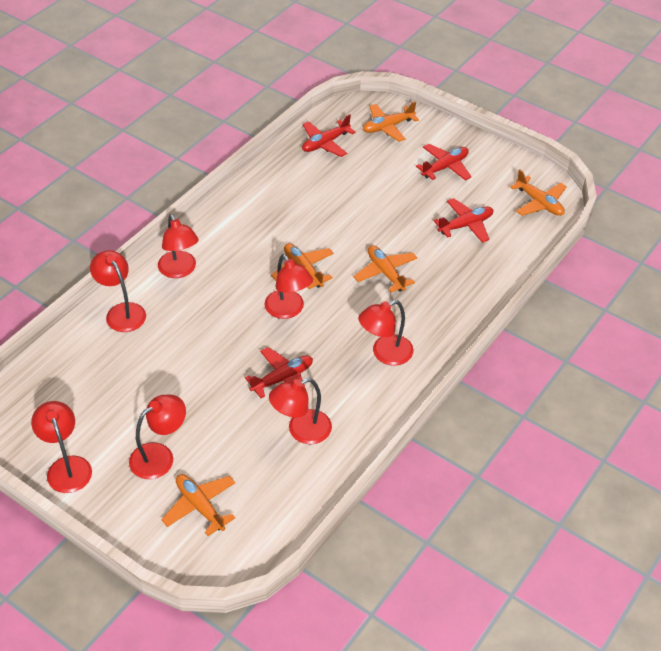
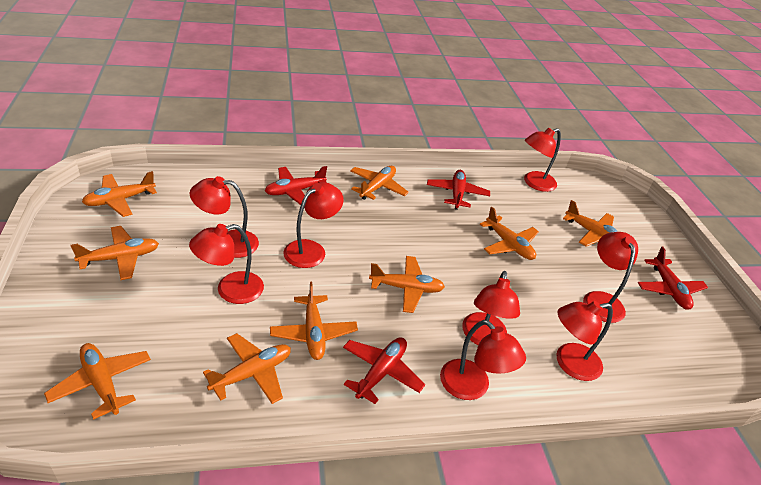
orange plane: 5 -> 9
red lamp: 7 -> 8

